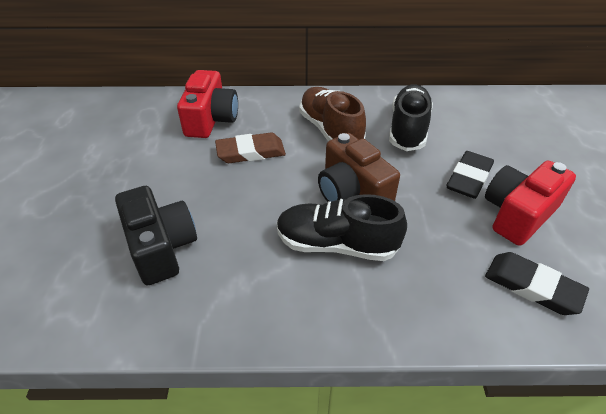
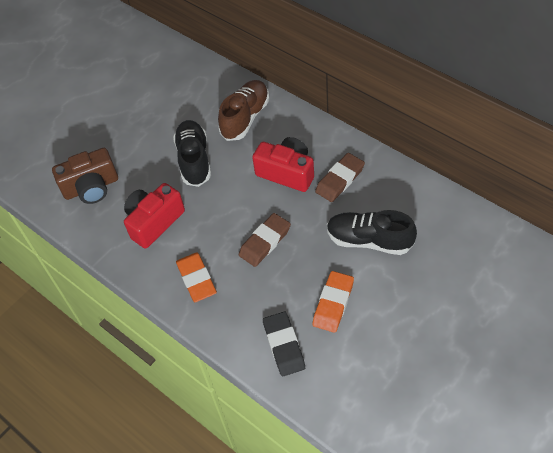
black camera: 1 -> 0
black eraser: 2 -> 1
brown eraser: 1 -> 2
orange eraser: 0 -> 2

